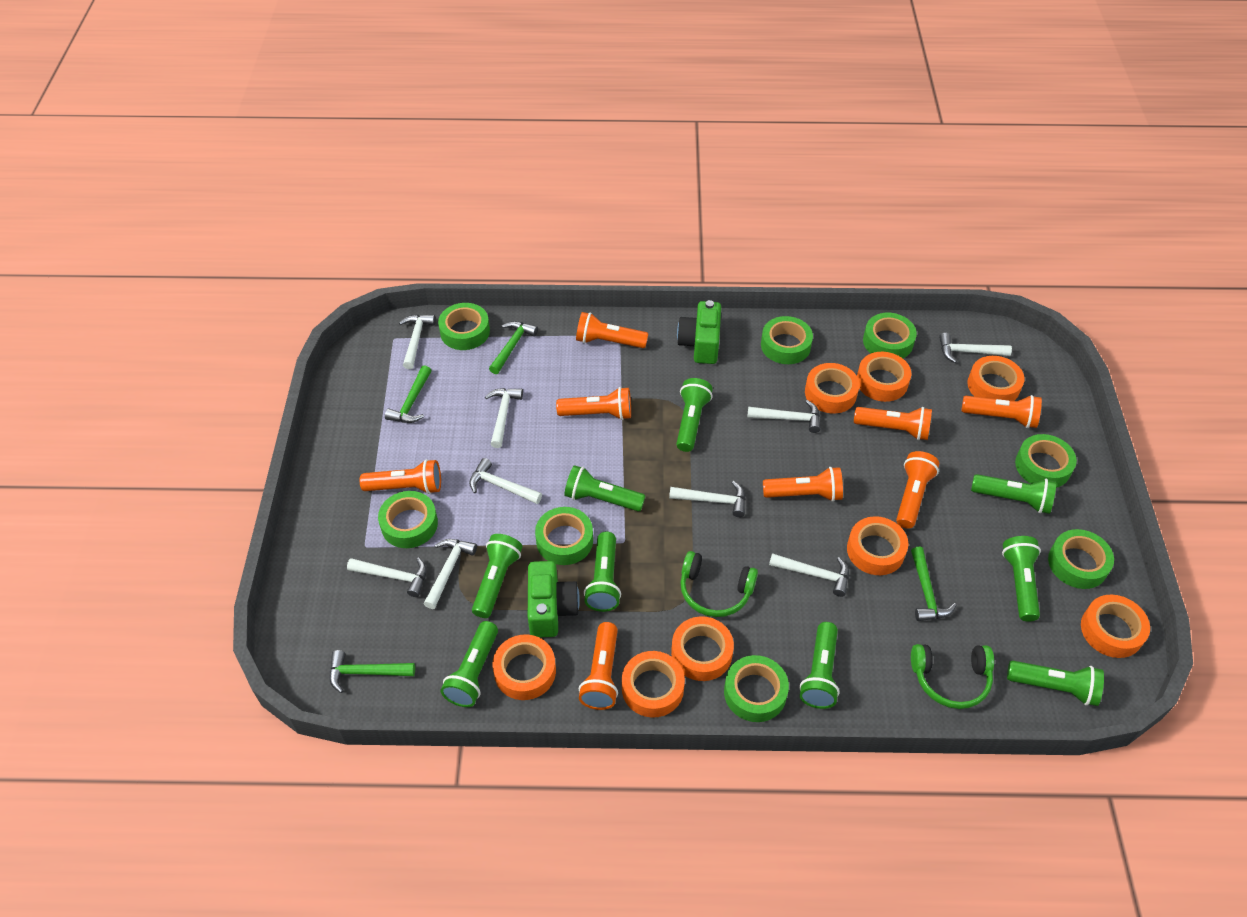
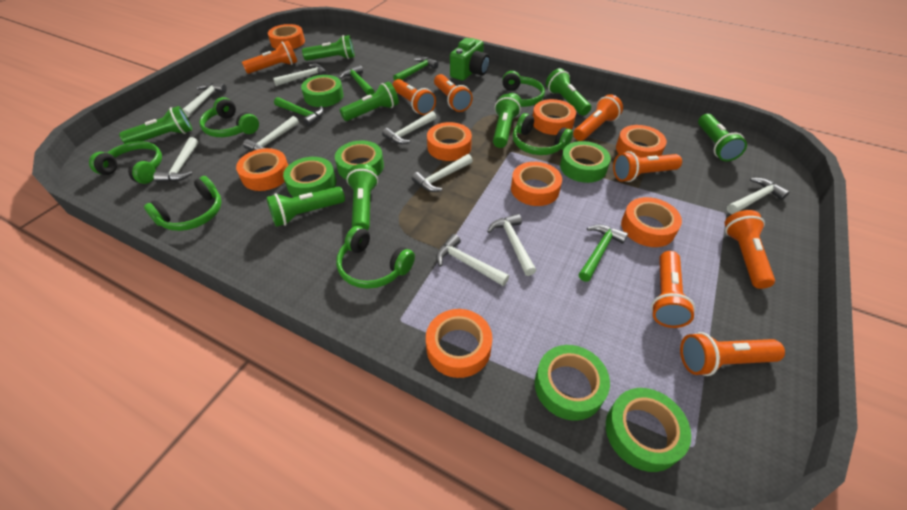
green camera: 2 -> 1
green flashlight: 9 -> 8
green headphones: 2 -> 6
green tape: 8 -> 6

